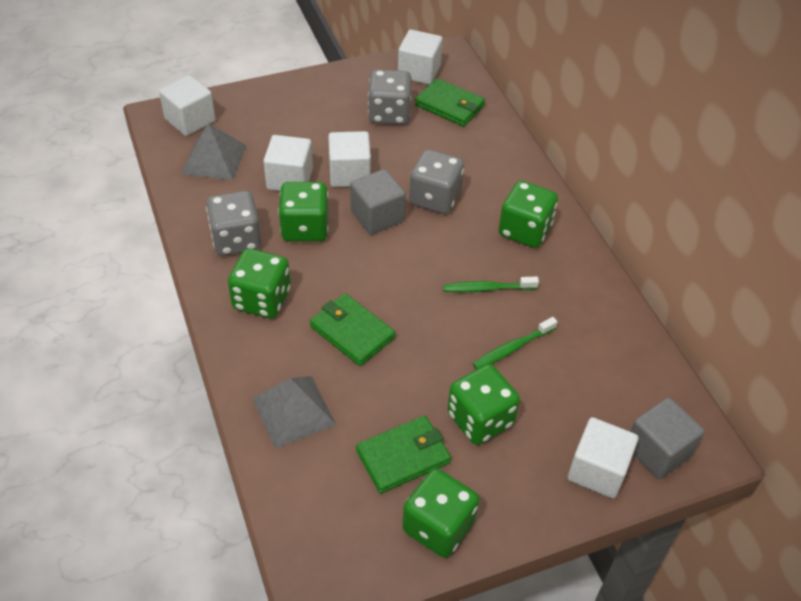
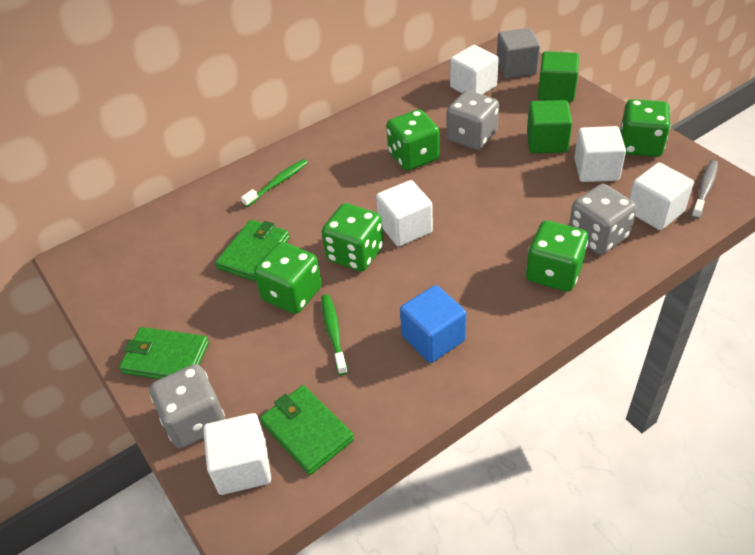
blue cube: 0 -> 1
green cube: 0 -> 2
grey cube: 2 -> 1
grey pyramid: 2 -> 0
grey toothbrush: 0 -> 1

